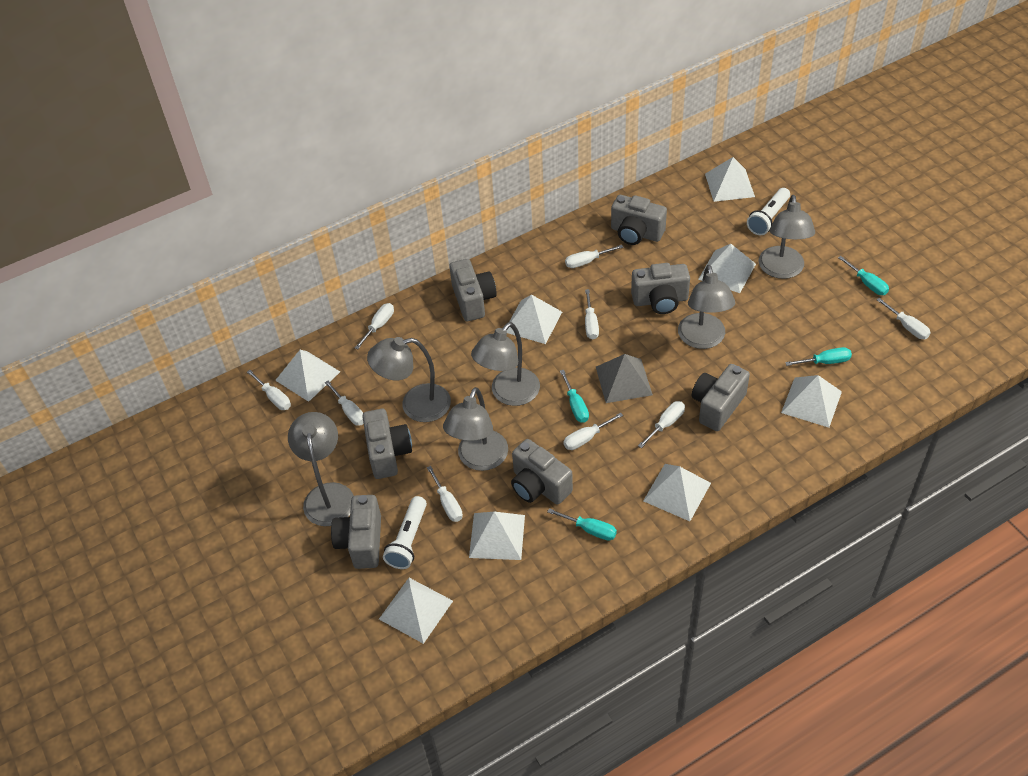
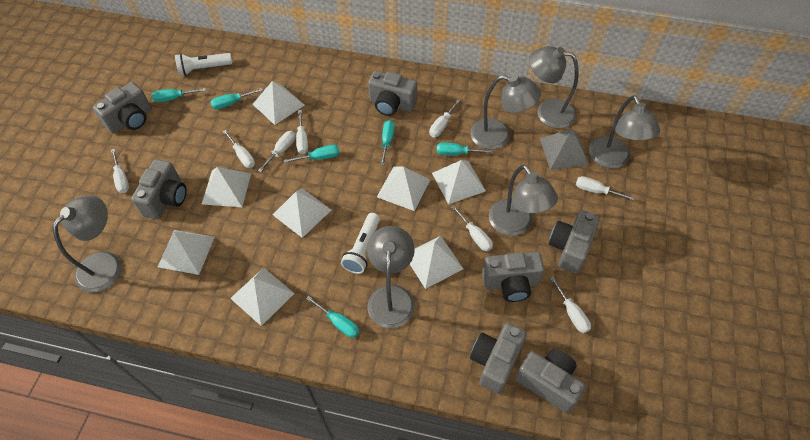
turquoise screwdriver: 4 -> 6
white screwdriver: 9 -> 8

